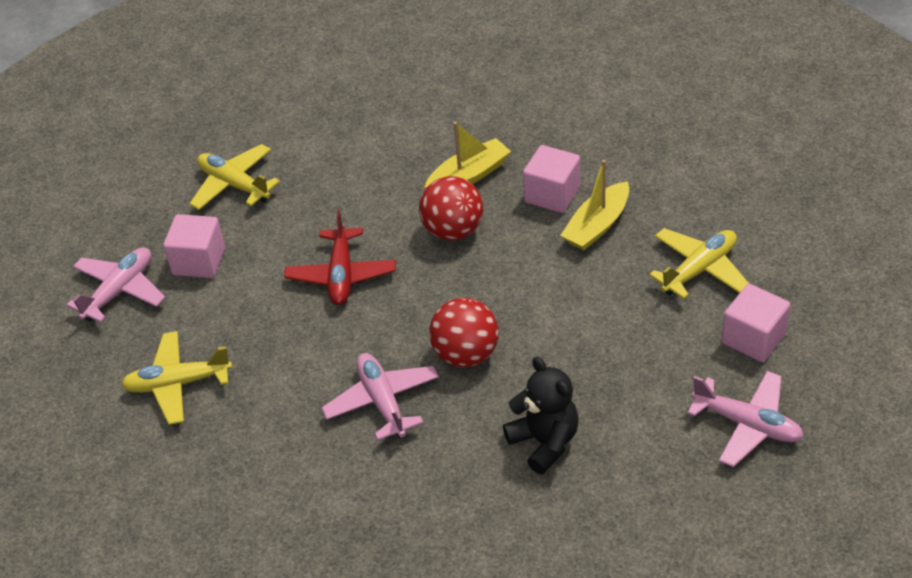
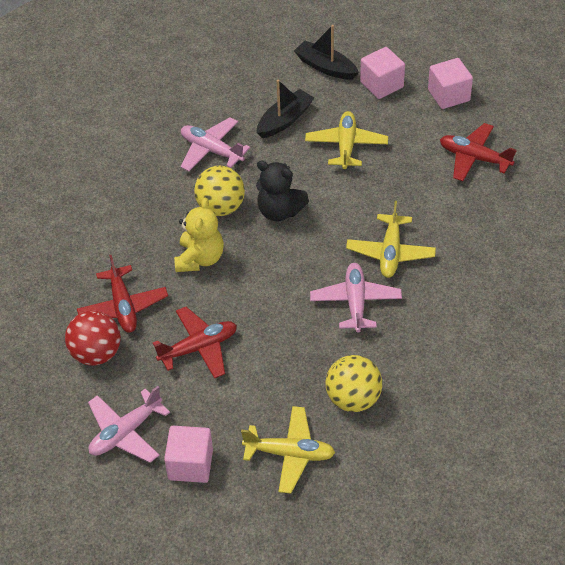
black boat: 0 -> 2
red ball: 2 -> 1
red plane: 1 -> 3
yellow ball: 0 -> 2
yellow boat: 2 -> 0
yellow teddy bear: 0 -> 1

